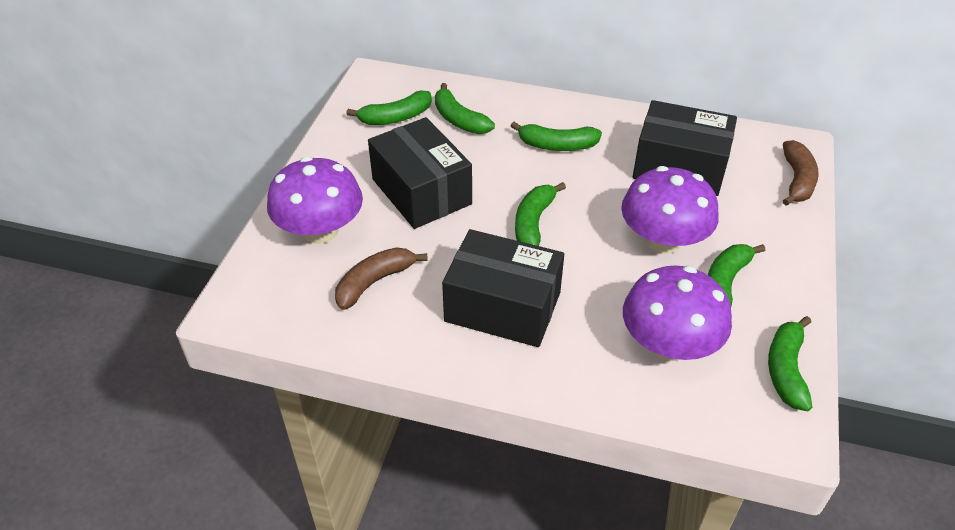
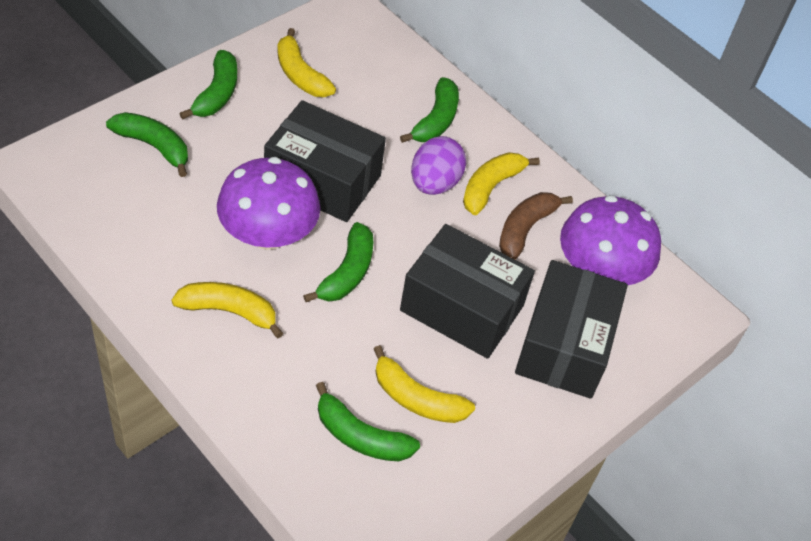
brown banana: 2 -> 1
green banana: 6 -> 5
purple egg: 0 -> 1
purple mushroom: 3 -> 2
yellow banana: 0 -> 4

